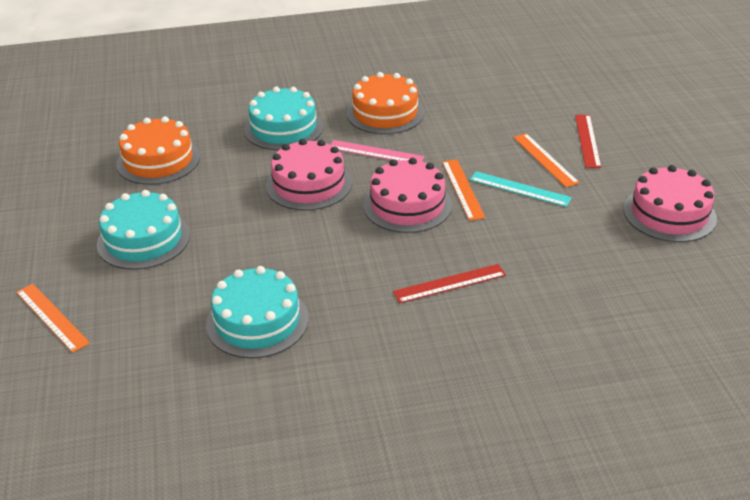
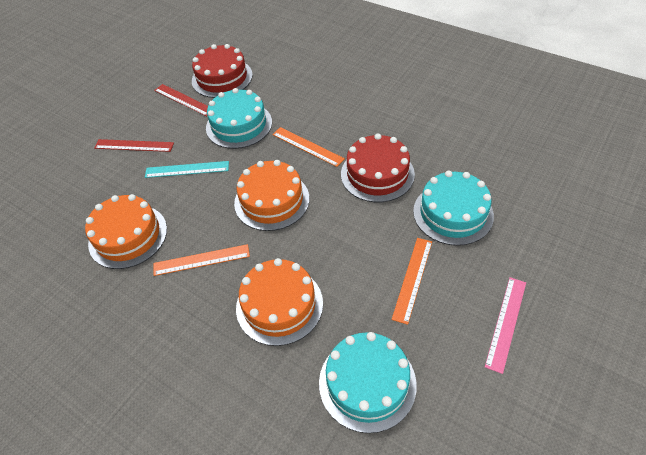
orange cake: 2 -> 3
pink cake: 3 -> 0
red cake: 0 -> 2

